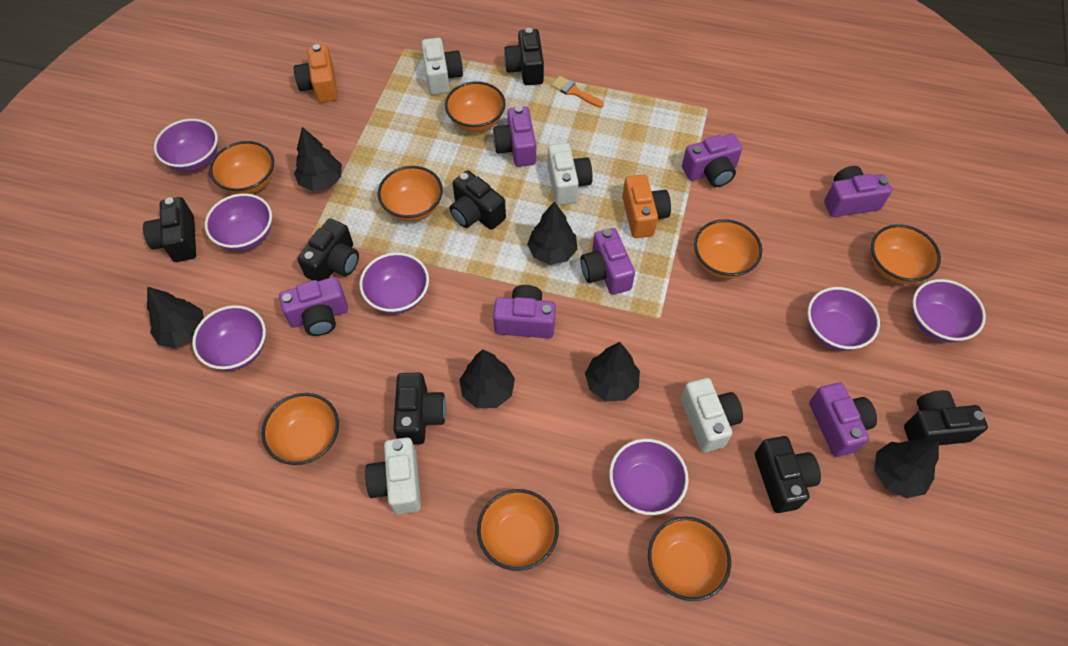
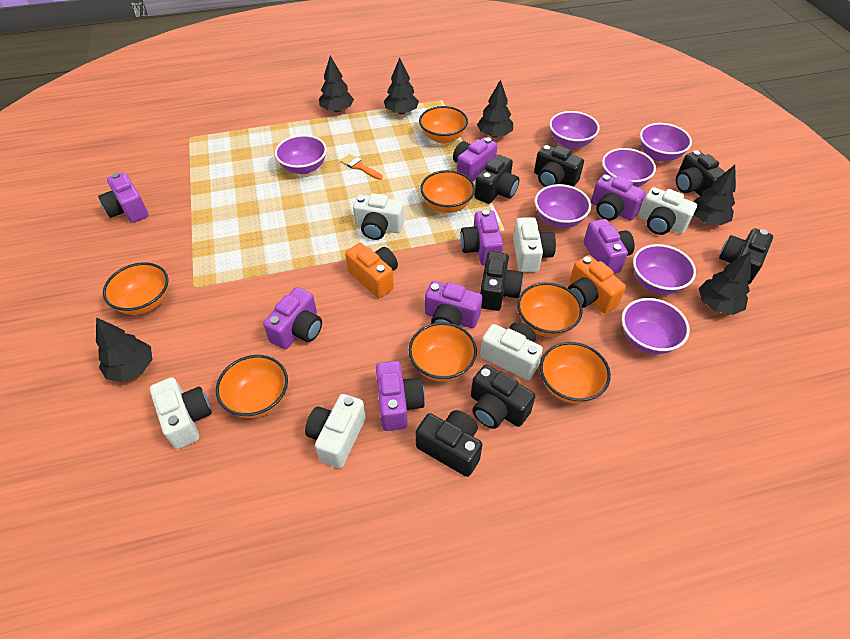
orange bowl: 8 -> 7
purple camera: 7 -> 8
white camera: 4 -> 6

